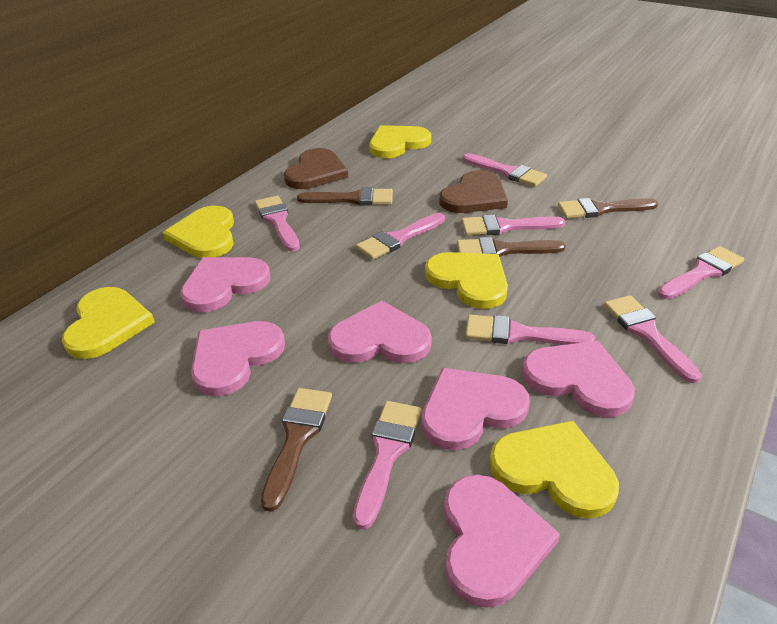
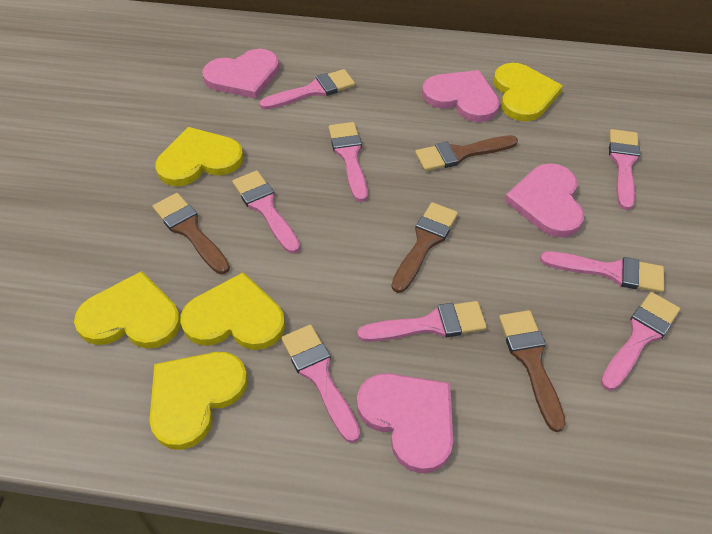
brown heart: 2 -> 0
pink heart: 6 -> 4

